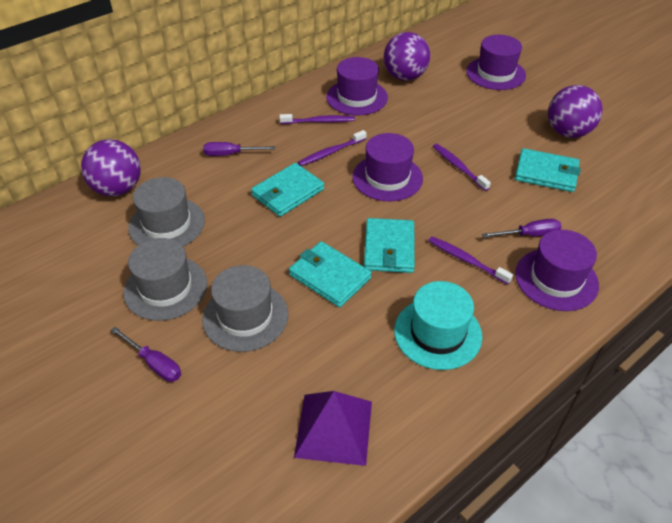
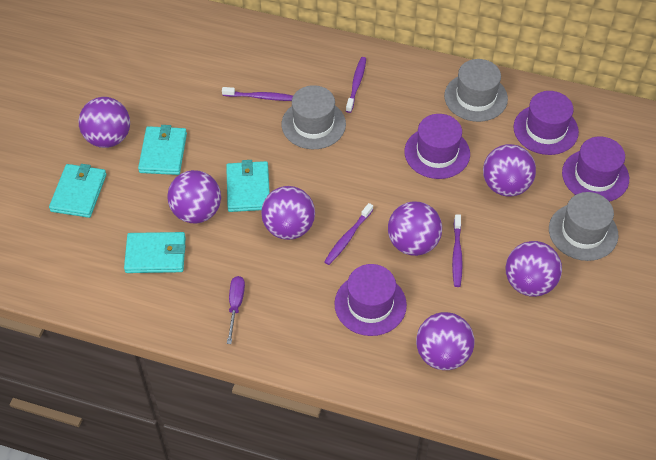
purple ball: 3 -> 7
purple pyramid: 1 -> 0
purple screwdriver: 3 -> 1
turquoise hat: 1 -> 0

